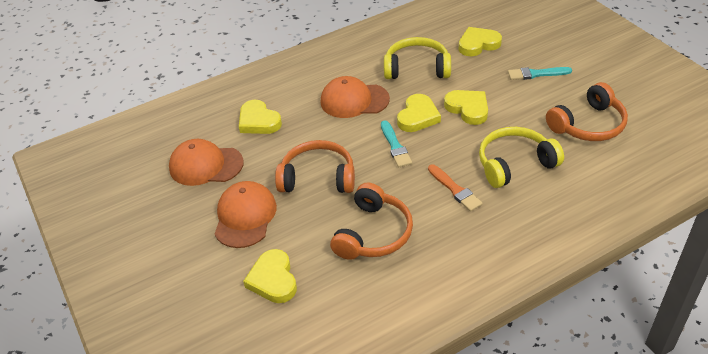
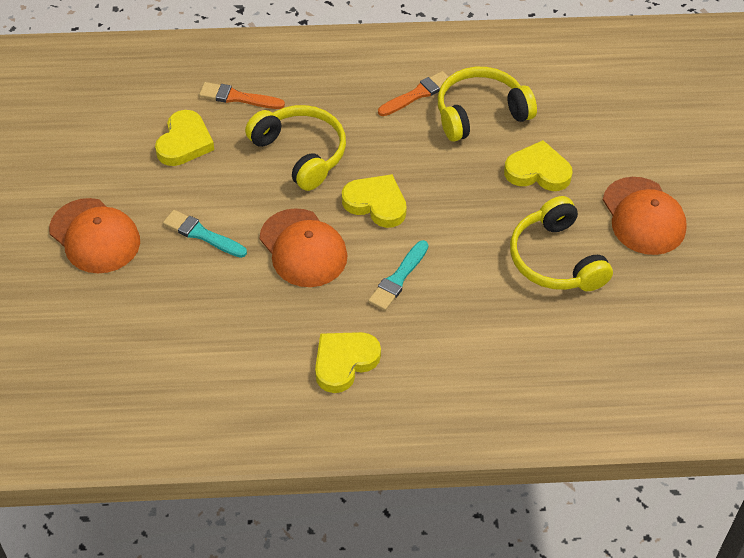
orange brush: 1 -> 2
orange headphones: 3 -> 0
yellow headphones: 2 -> 3
yellow heart: 5 -> 4

